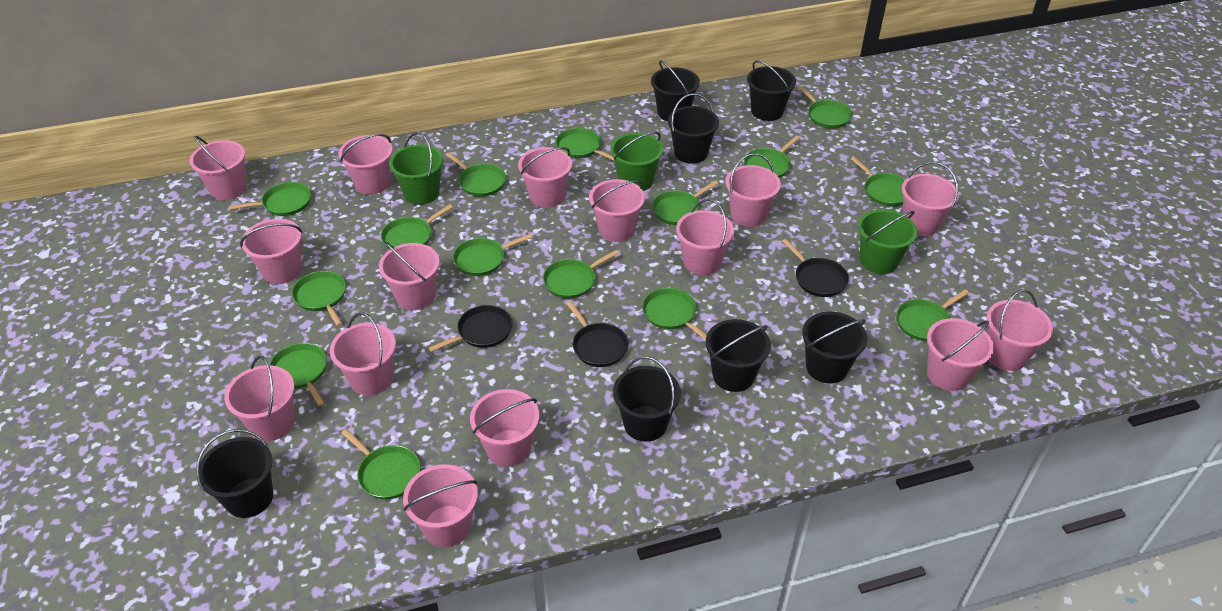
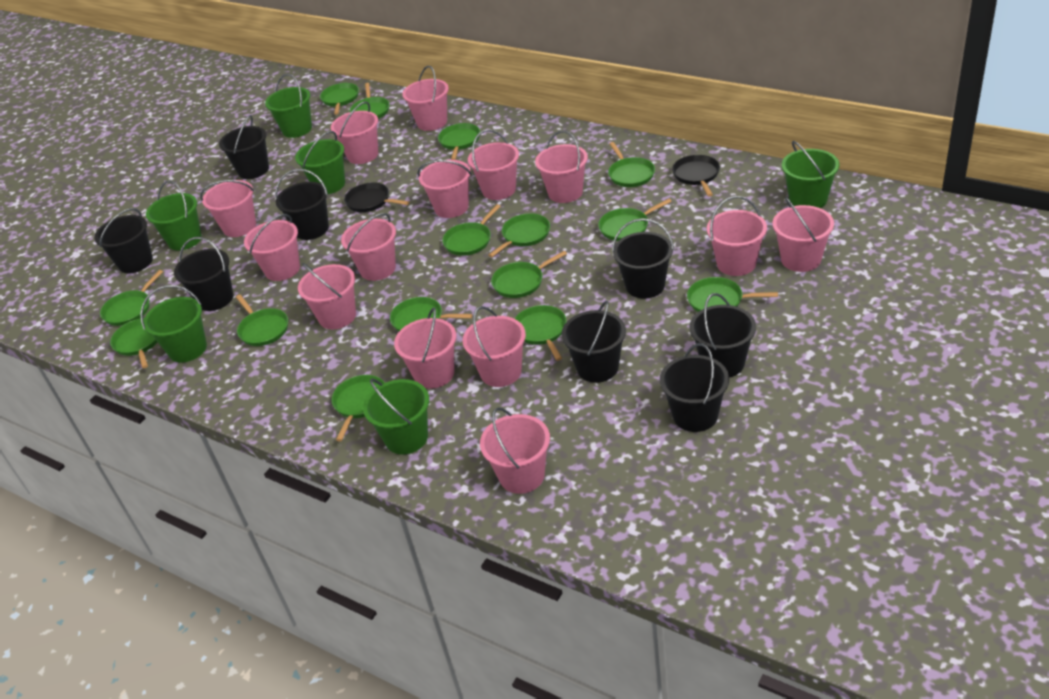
black bucket: 7 -> 8
black pan: 3 -> 2
green bucket: 3 -> 6
pink bucket: 15 -> 14

